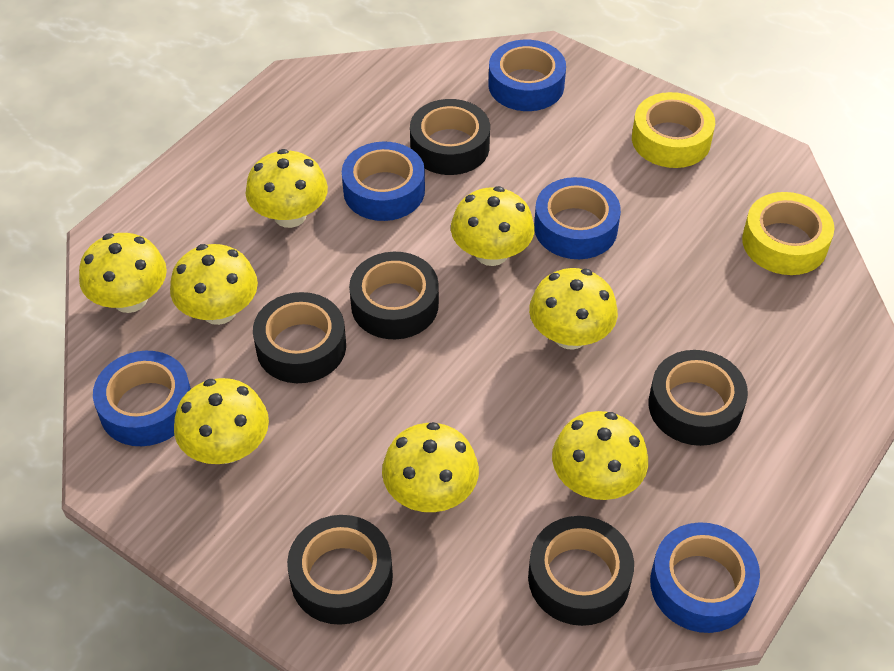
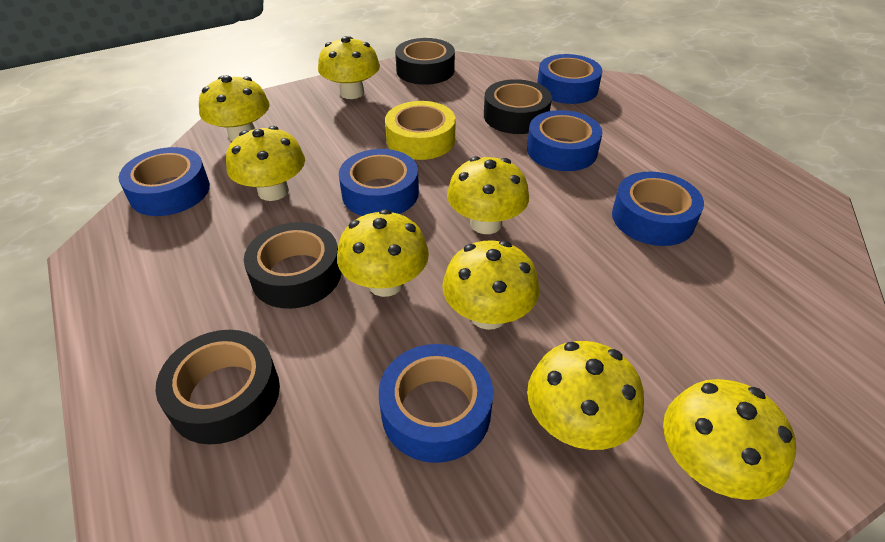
black tape: 6 -> 4
blue tape: 5 -> 6
yellow tape: 2 -> 1

